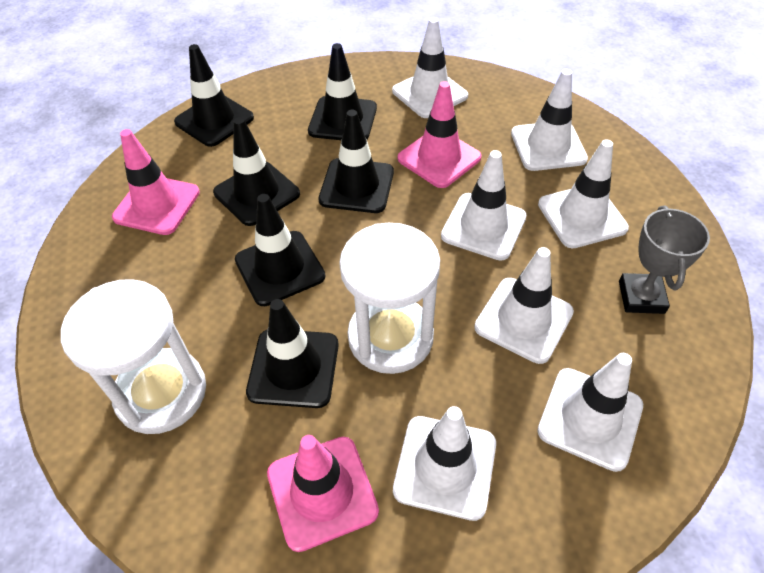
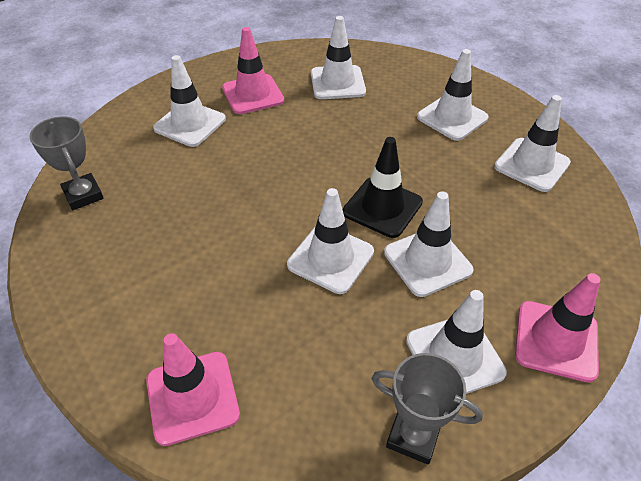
black traffic cone: 6 -> 1
grey trophy: 1 -> 2
white hourglass: 2 -> 0

